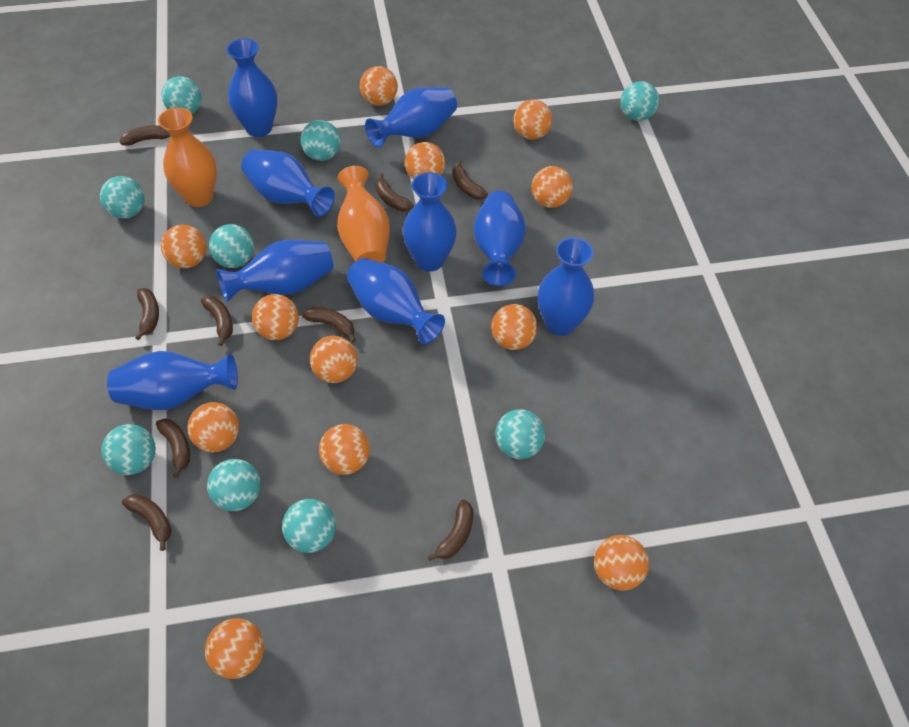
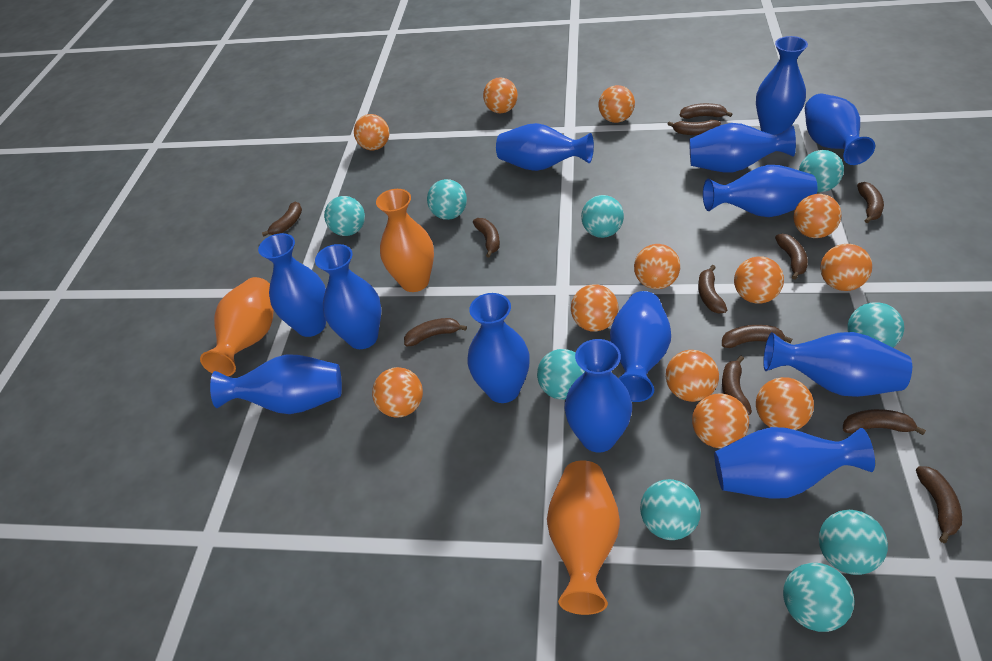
blue vase: 9 -> 13
brown banana: 9 -> 12
orange vase: 2 -> 3

